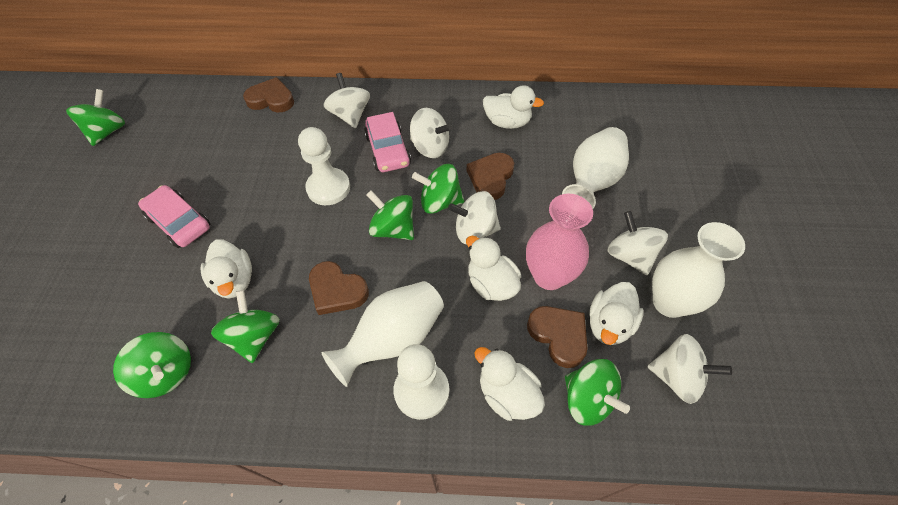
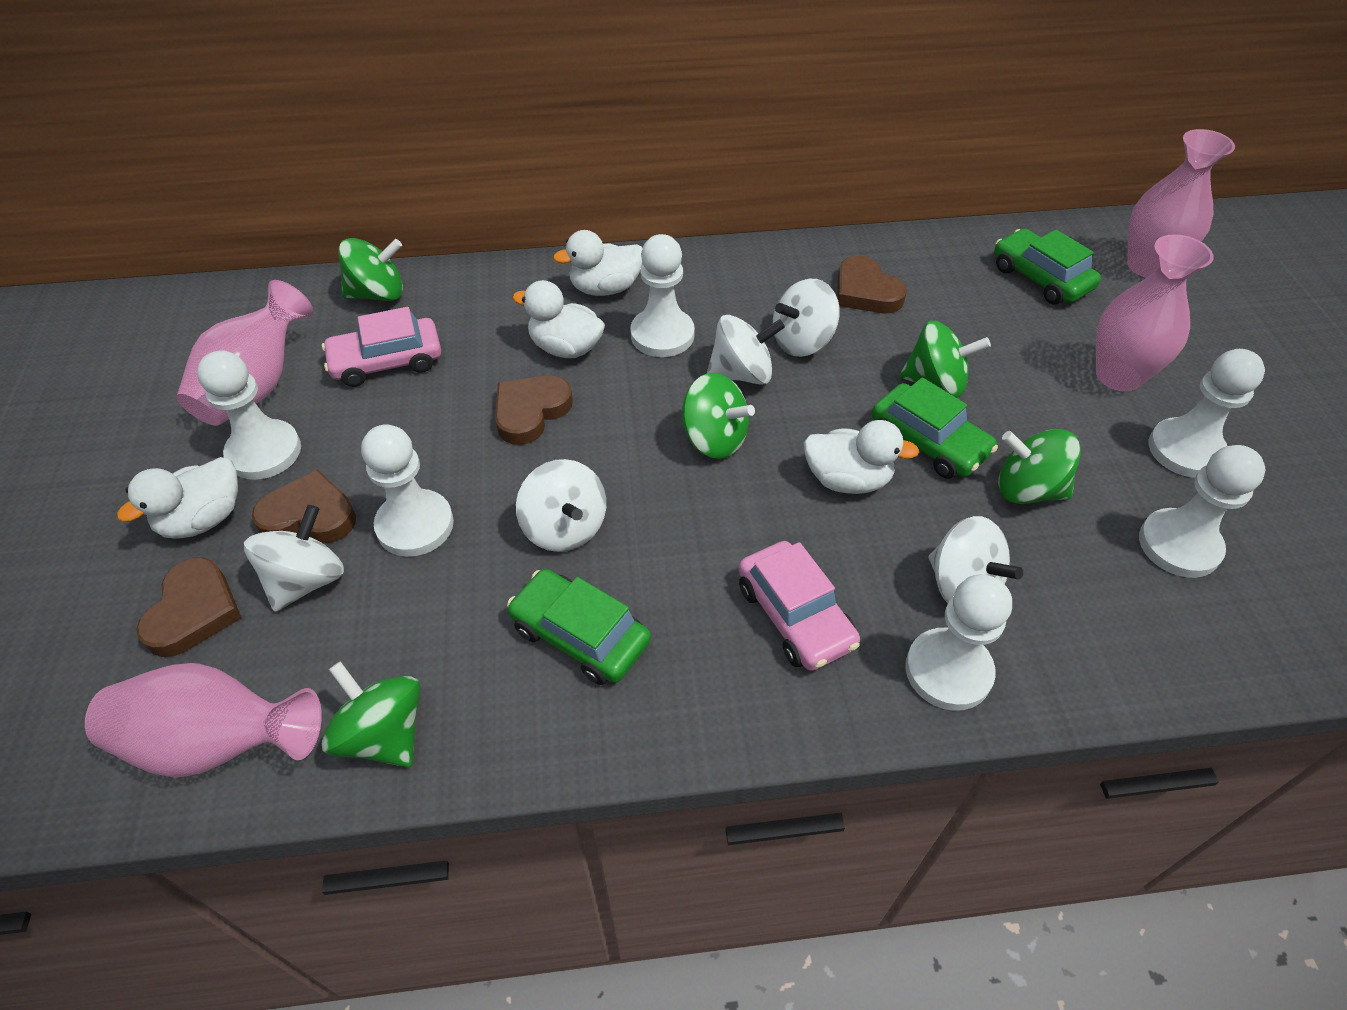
green car: 0 -> 3
green spinning top: 6 -> 5
pink vase: 1 -> 4
white duck: 5 -> 4
white pawn: 2 -> 6
white vase: 3 -> 0

